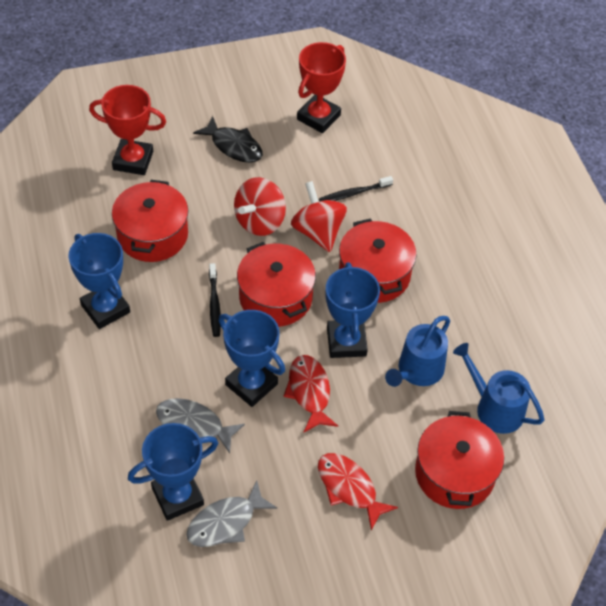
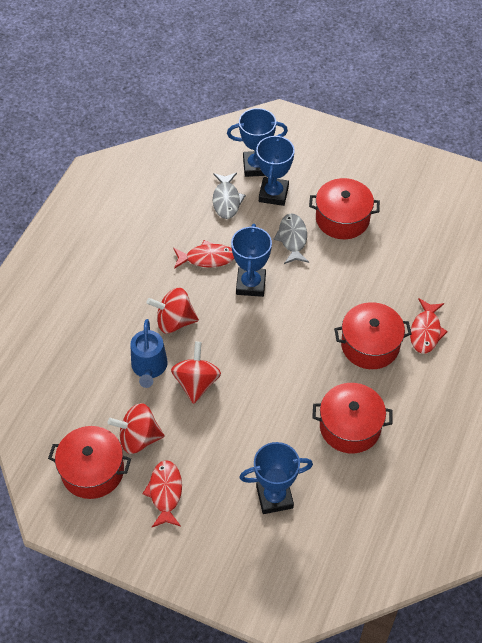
black fish: 1 -> 0
black toothbrush: 2 -> 0
blue watering can: 2 -> 1
red fish: 2 -> 3
red spinning top: 2 -> 3
red trophy: 2 -> 0

